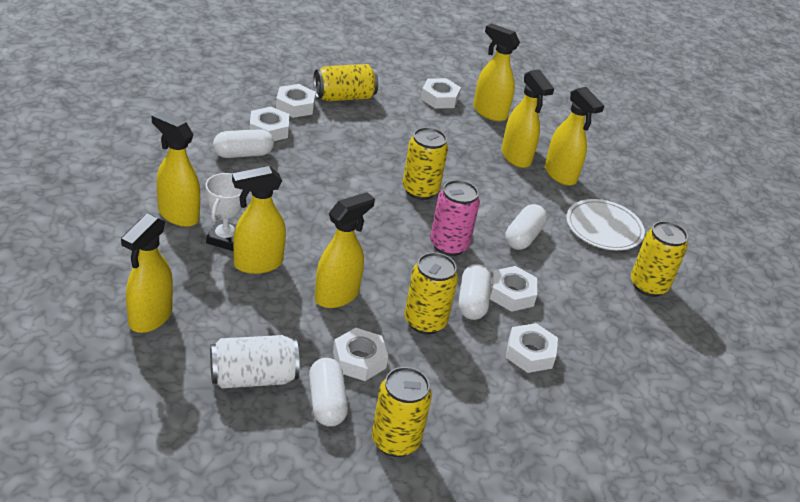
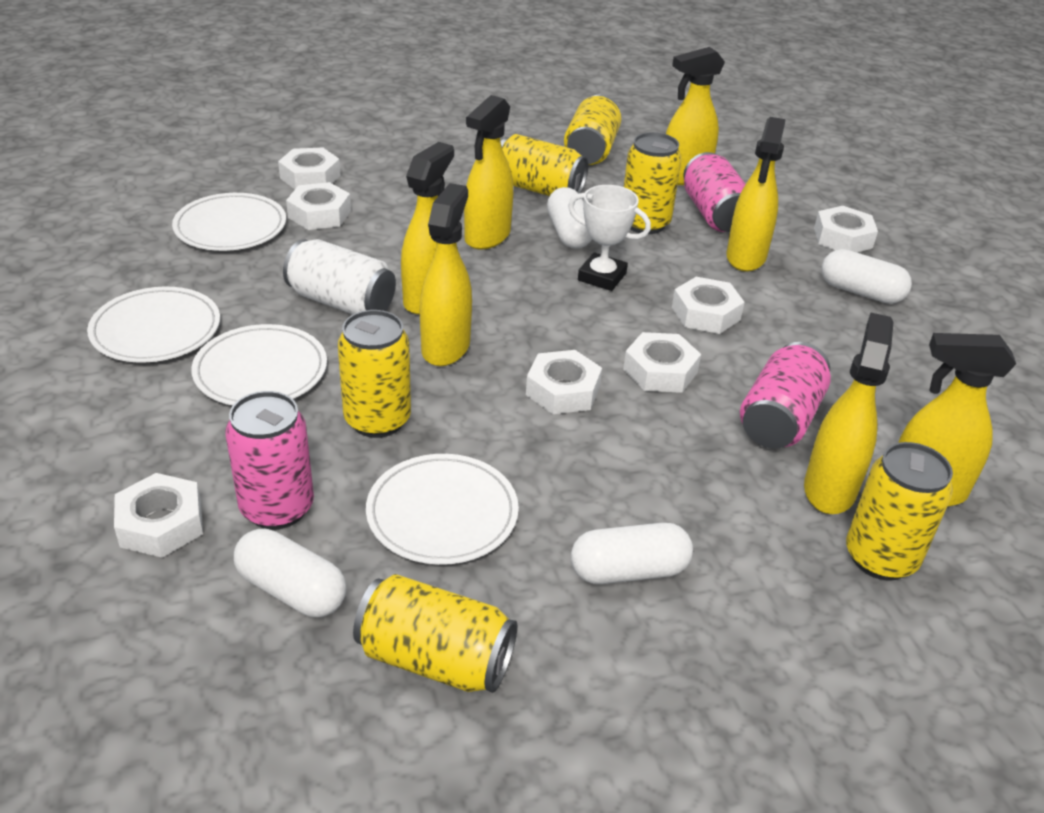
pink can: 1 -> 3
white nut: 6 -> 7
white plate: 1 -> 4
yellow can: 5 -> 6

